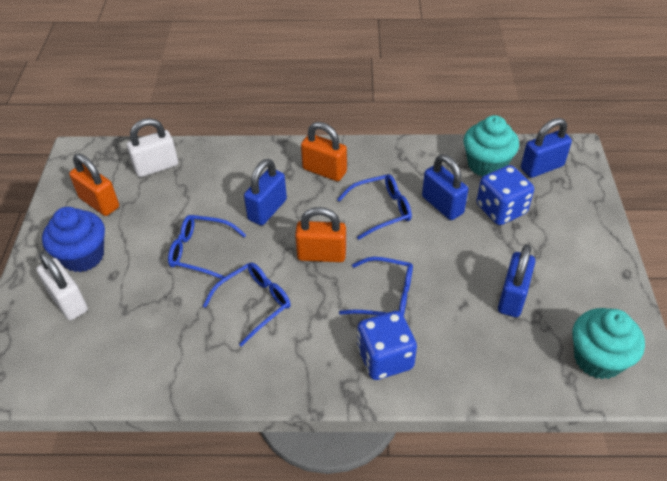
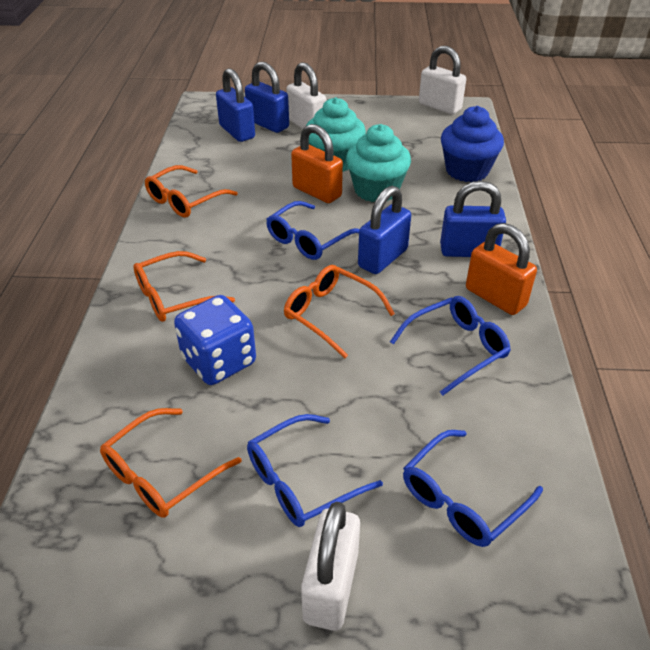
blue dice: 2 -> 1
orange glasses: 0 -> 4
orange padlock: 3 -> 2
white padlock: 2 -> 3

